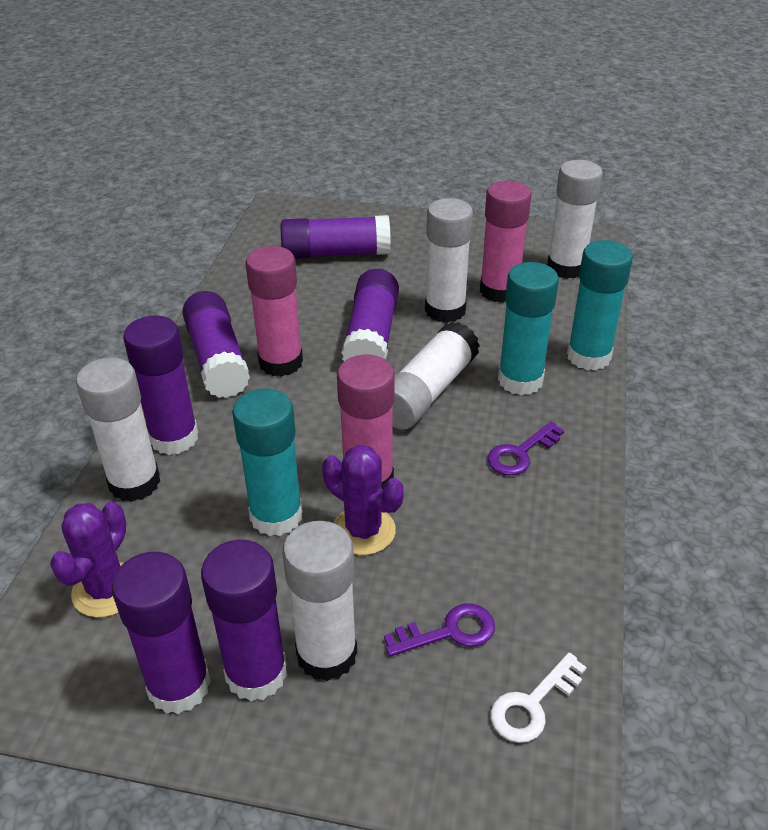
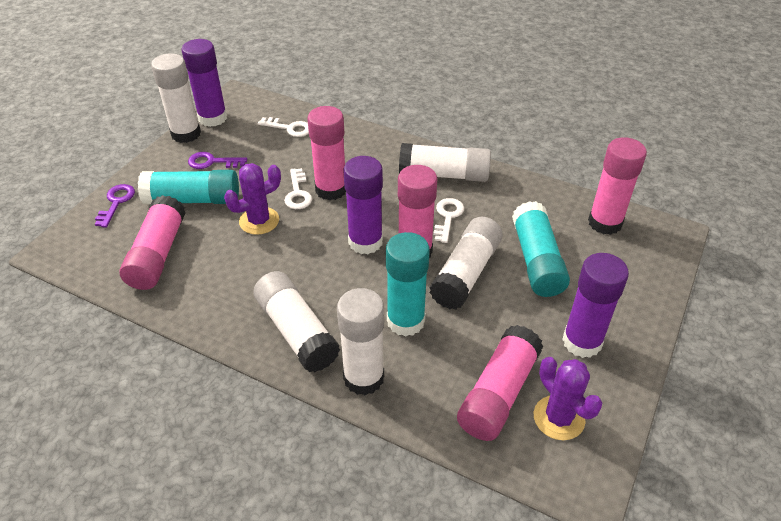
pink glue stick: 3 -> 5
purple glue stick: 6 -> 3
white key: 1 -> 3

